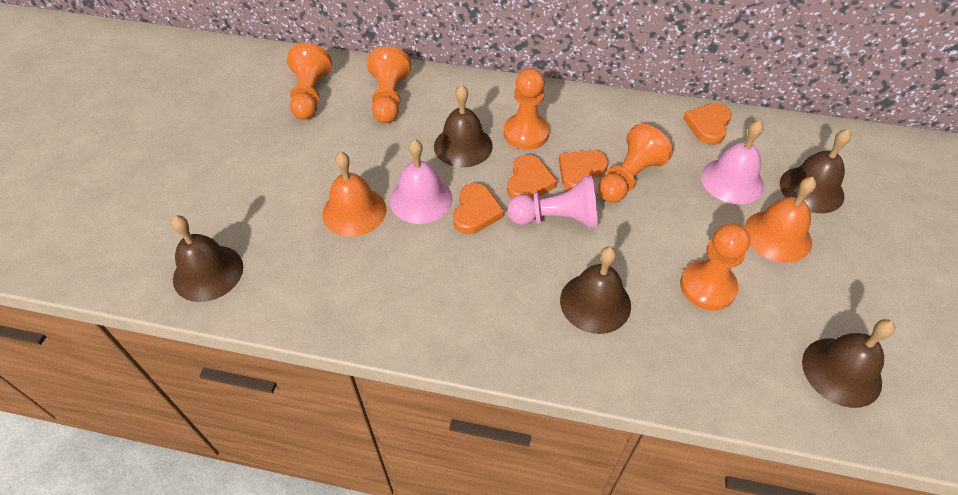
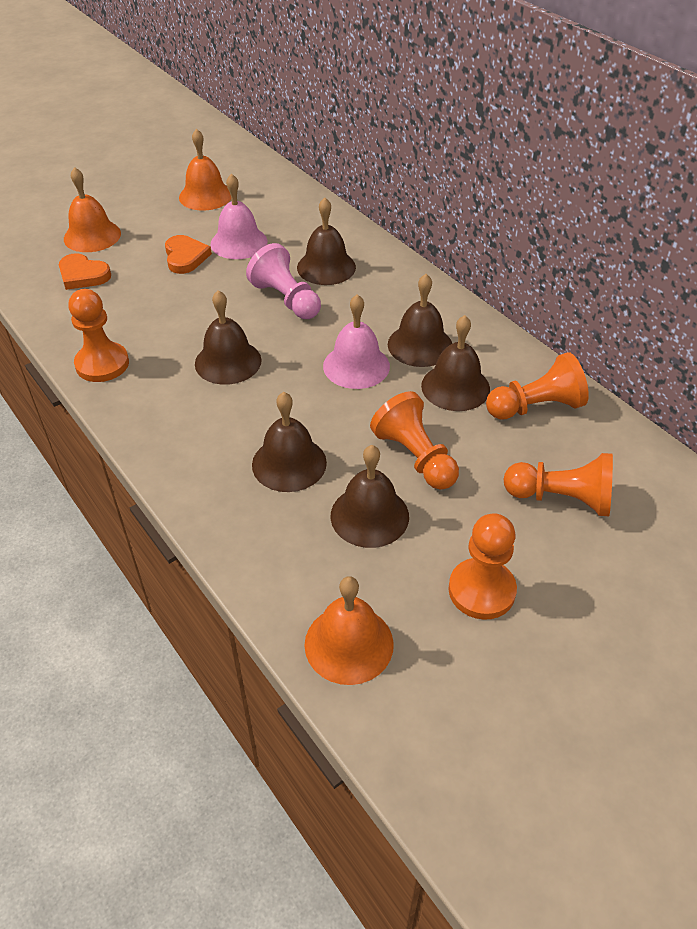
brown bell: 5 -> 6
orange bell: 2 -> 3
orange heart: 4 -> 2

